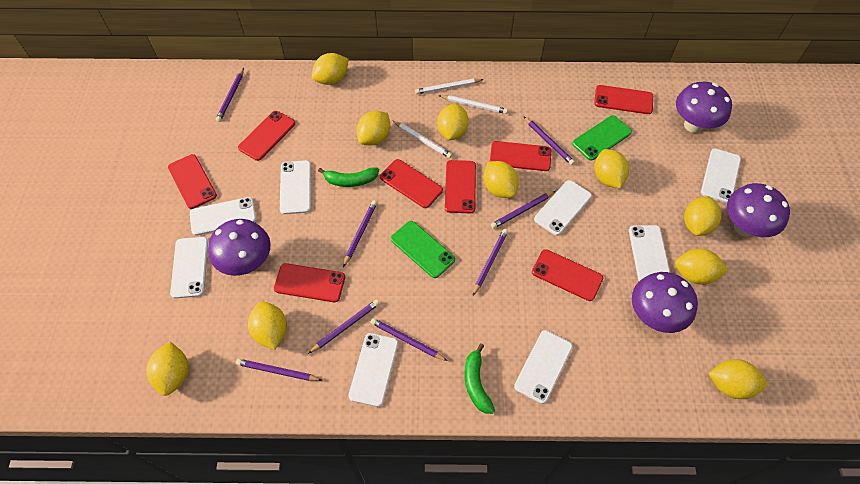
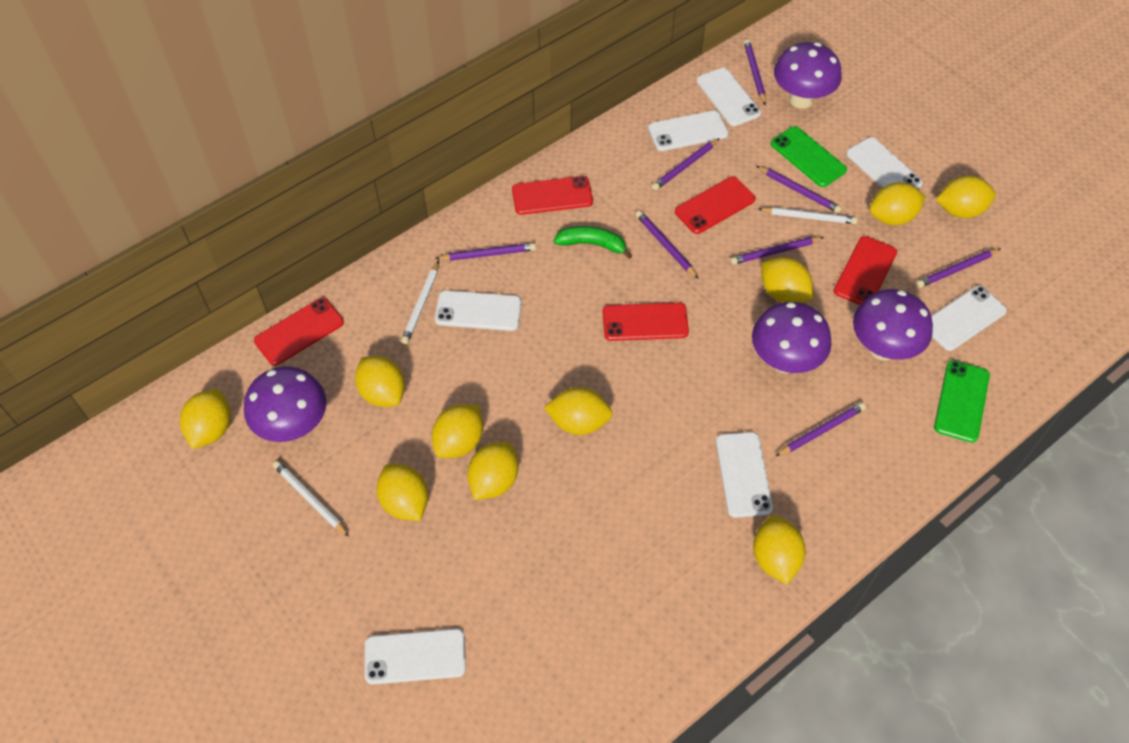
green banana: 2 -> 1
red phone: 8 -> 5
white phone: 8 -> 7

